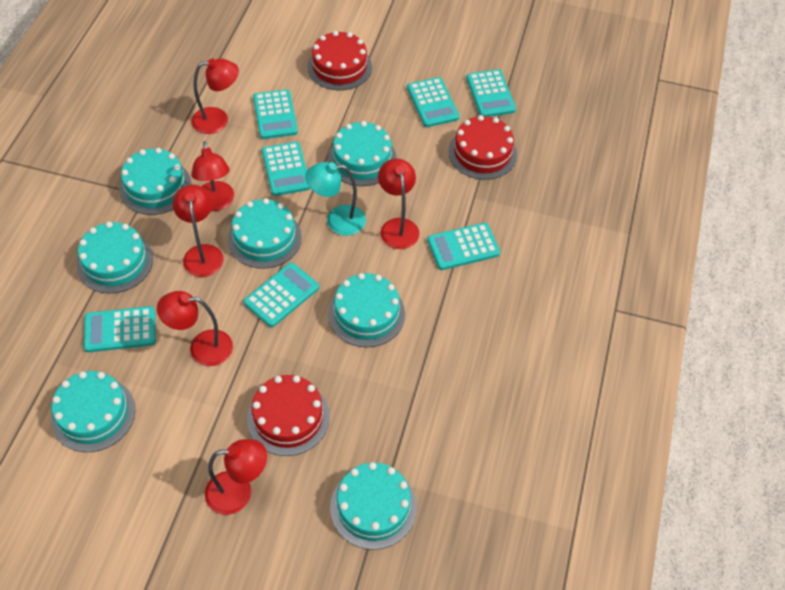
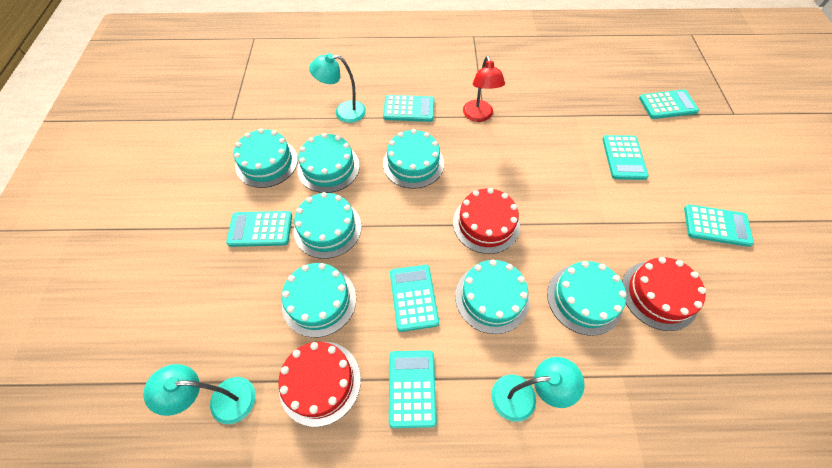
red lamp: 6 -> 1
turquoise lamp: 1 -> 3

